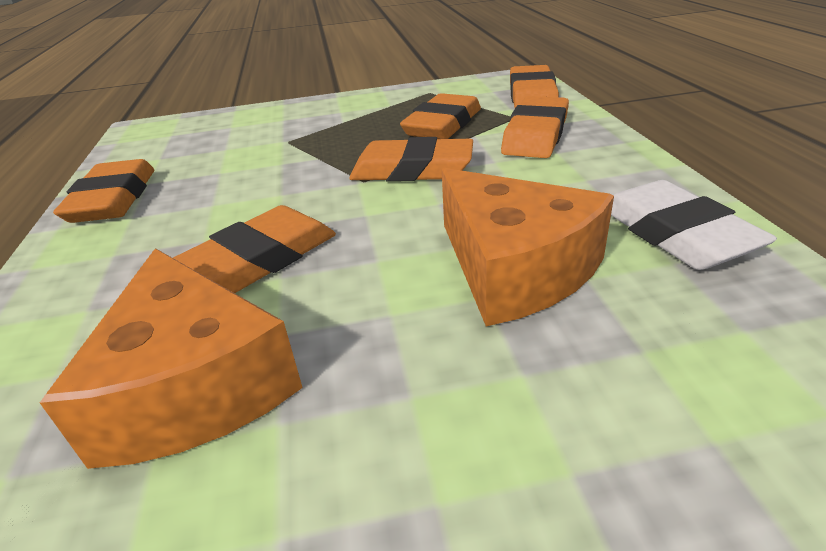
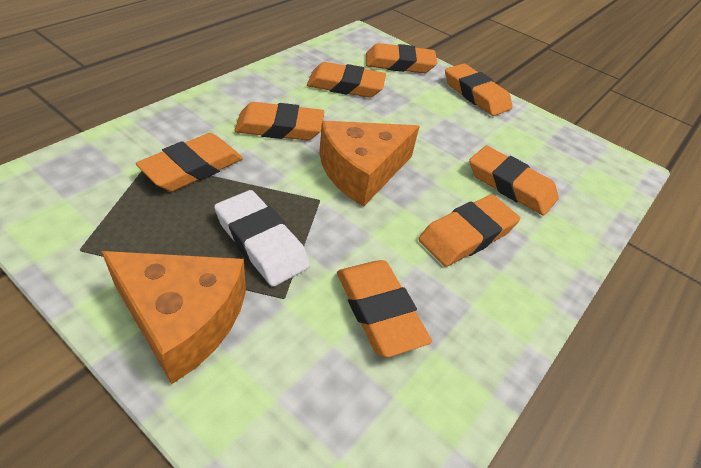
orange eraser: 6 -> 8

